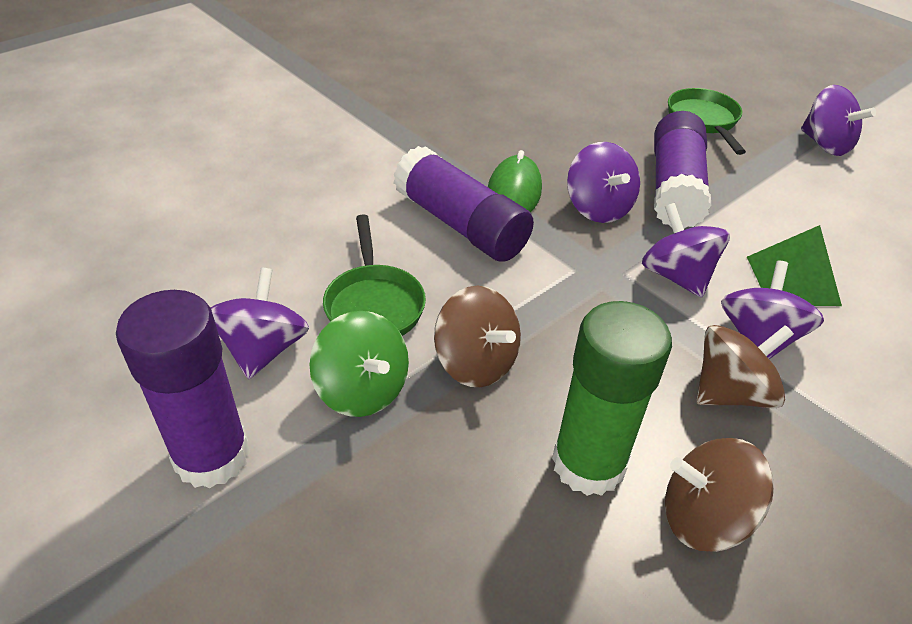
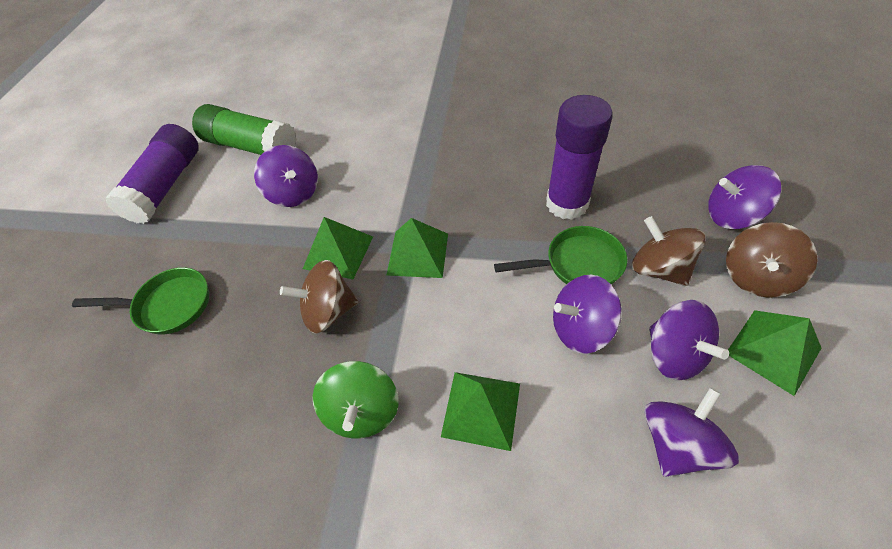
green mouse: 1 -> 0
green pyramid: 1 -> 4
purple glue stick: 3 -> 2

